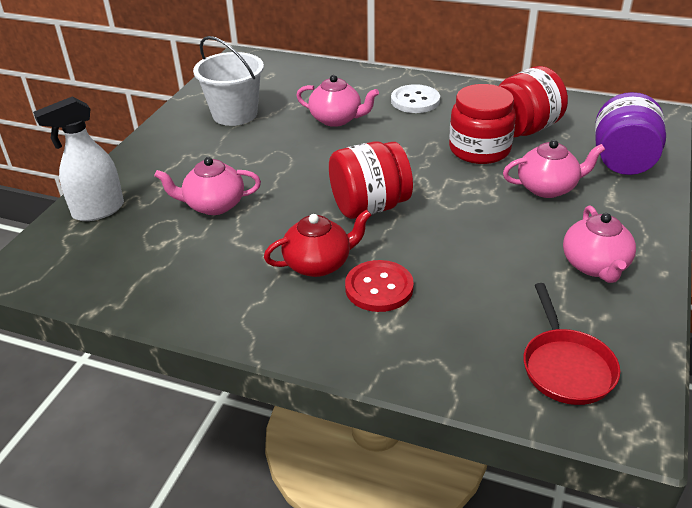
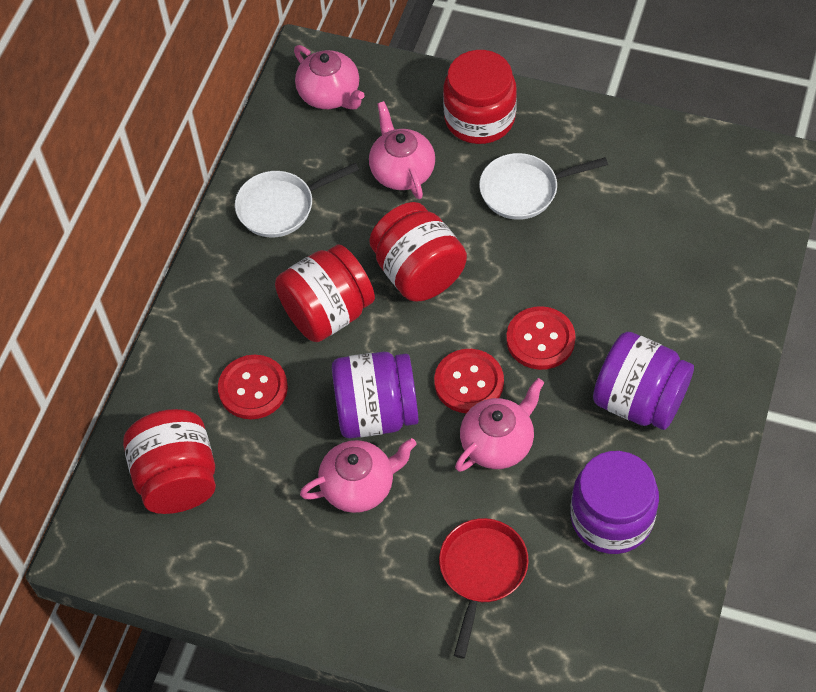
purple jar: 1 -> 3
red button: 1 -> 3
red jar: 3 -> 4
red teapot: 1 -> 0
white bucket: 1 -> 0
white button: 1 -> 0
white pan: 0 -> 2
white spray bottle: 1 -> 0

